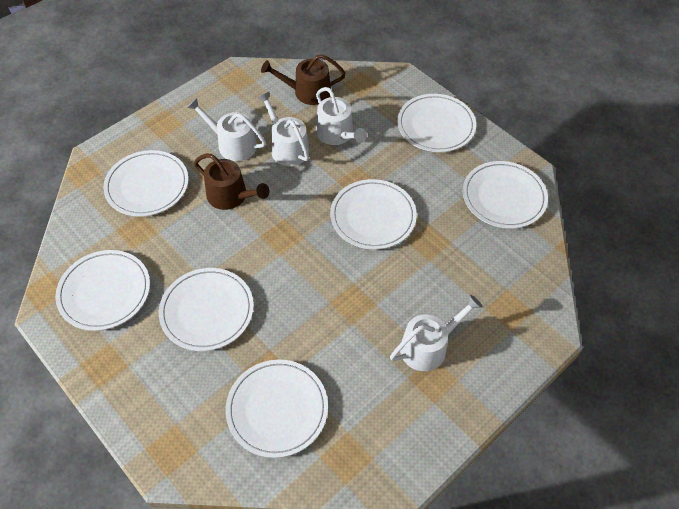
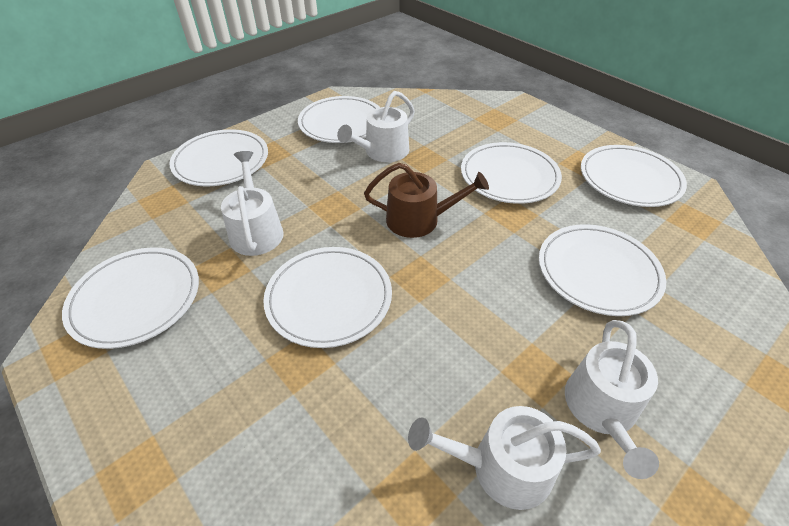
brown watering can: 2 -> 1

